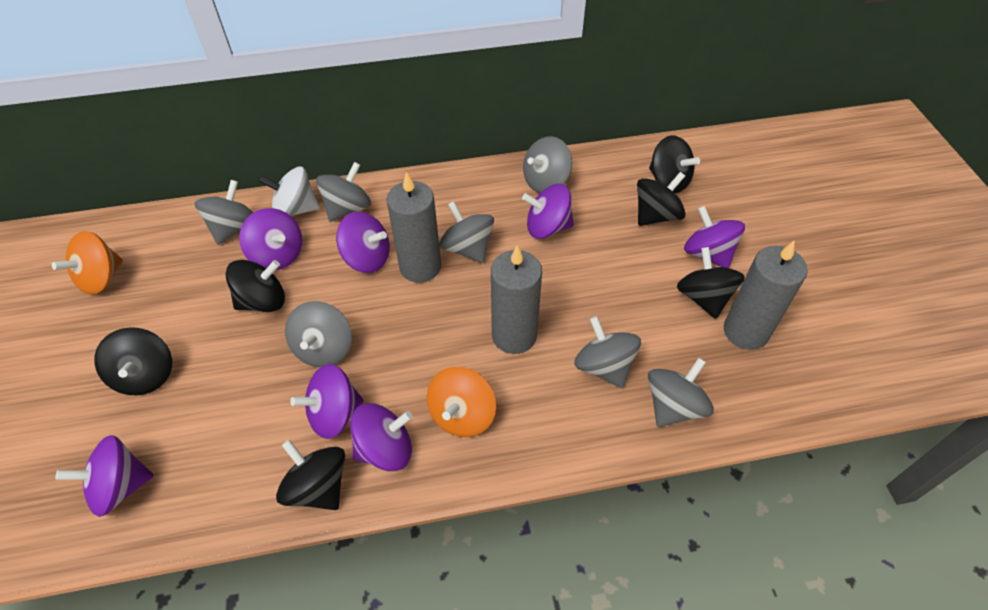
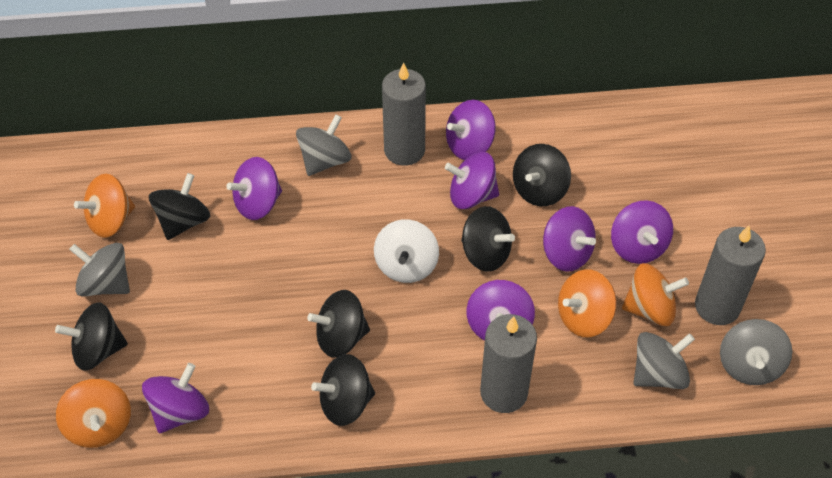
grey spinning top: 7 -> 4
orange spinning top: 2 -> 4

